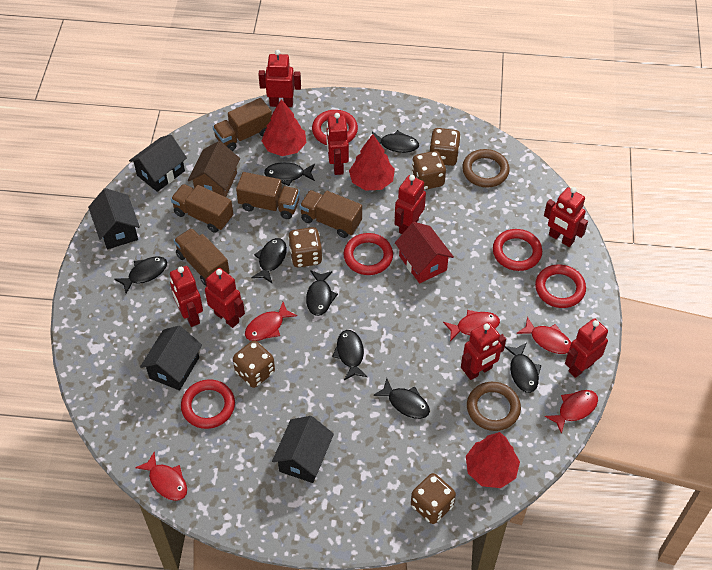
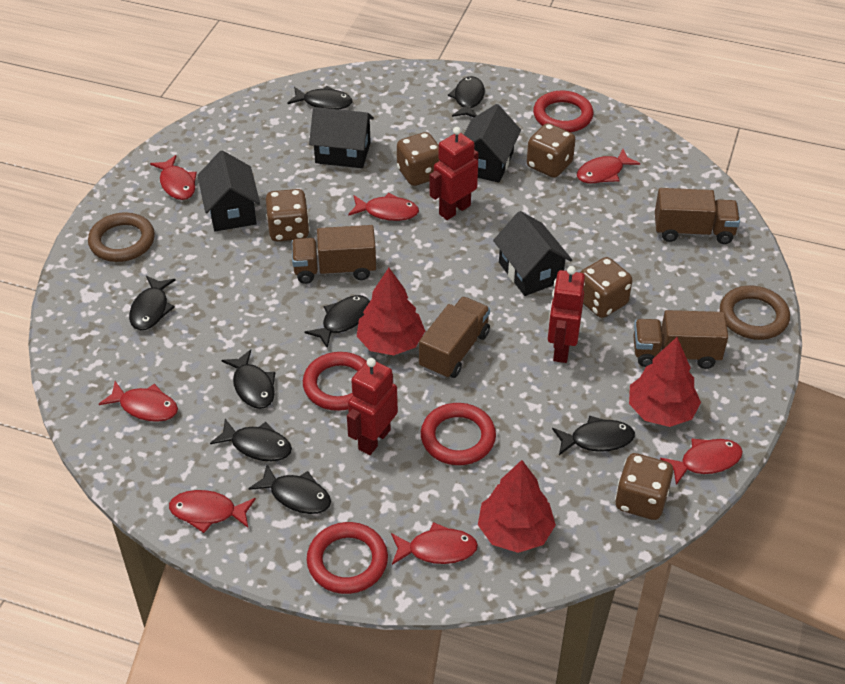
brown house: 1 -> 0
brown truck: 5 -> 4
red fish: 5 -> 7
red house: 1 -> 0
red ring: 5 -> 4
red robot: 8 -> 3

